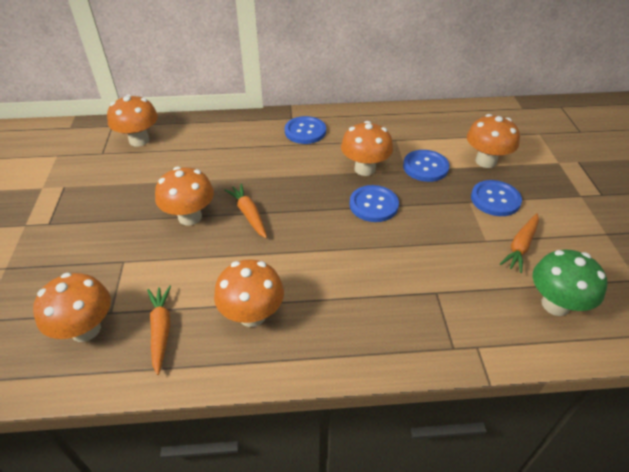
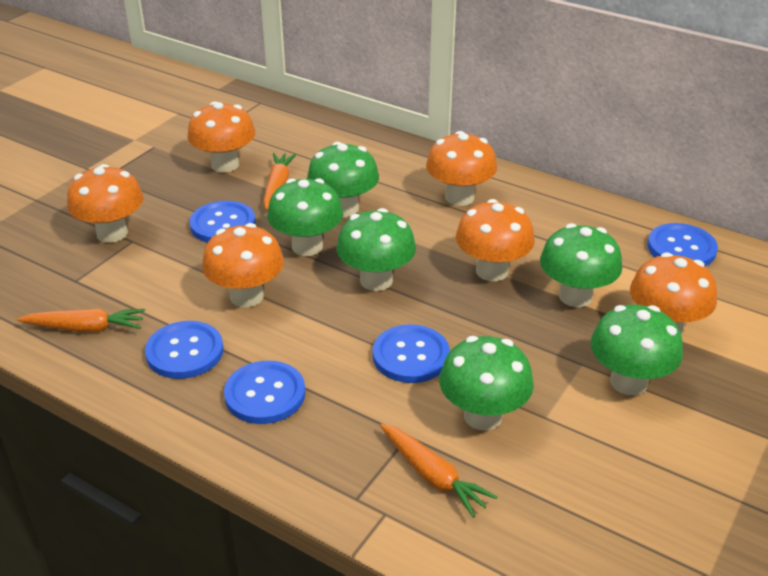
blue button: 4 -> 5
green mushroom: 1 -> 6

